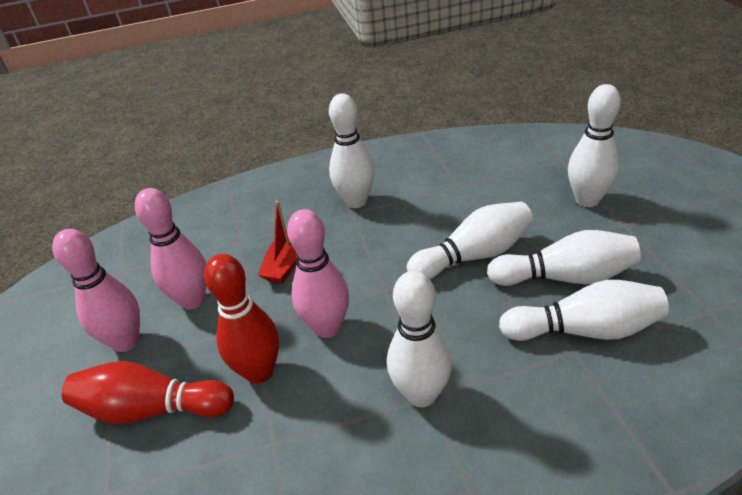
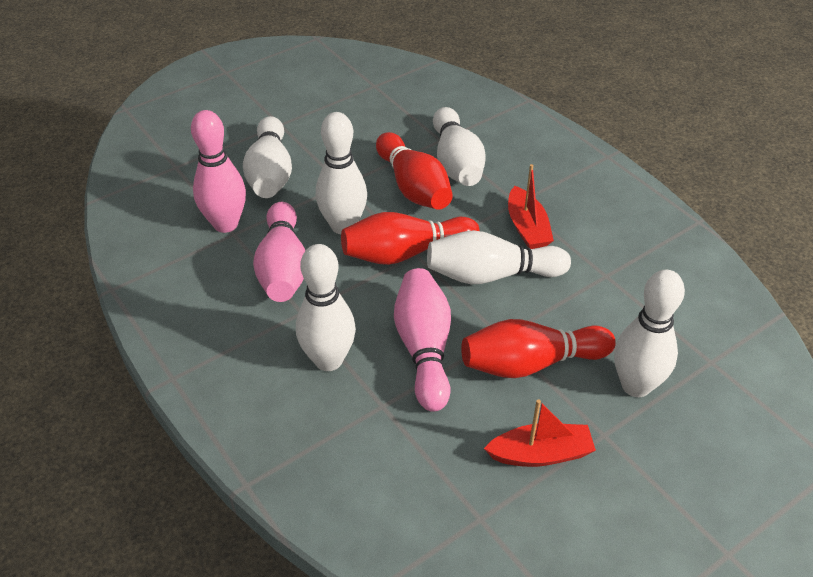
red boat: 1 -> 2
red bowling pin: 2 -> 3

